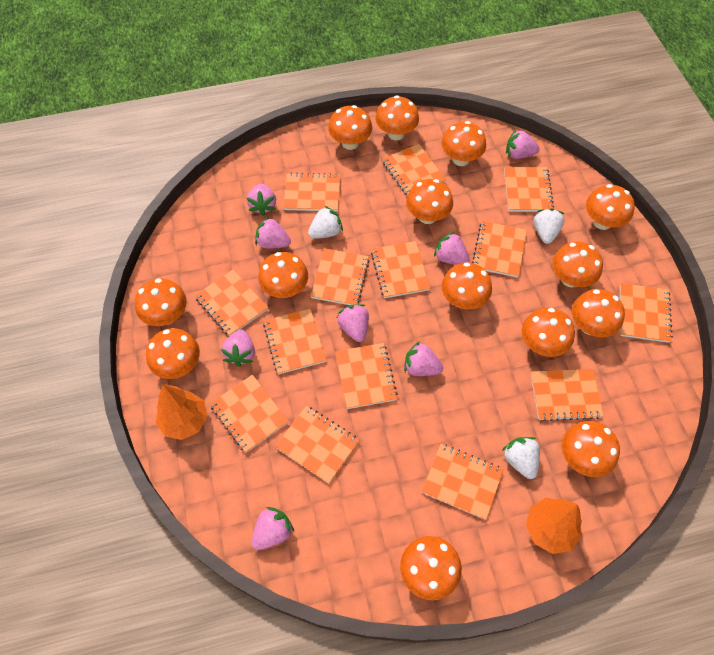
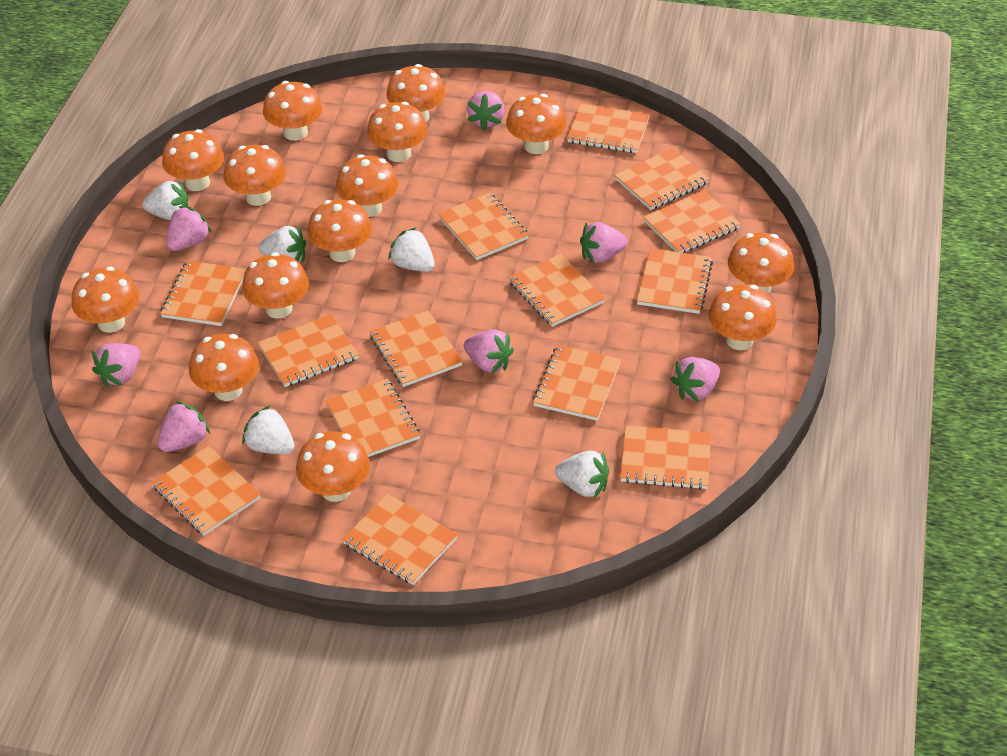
orange tree: 2 -> 0
pink strawberry: 8 -> 7
white strawberry: 3 -> 5

